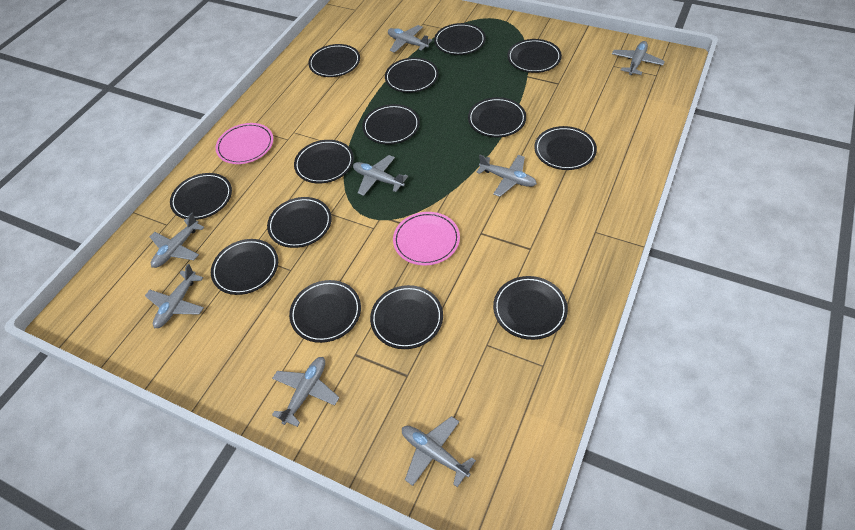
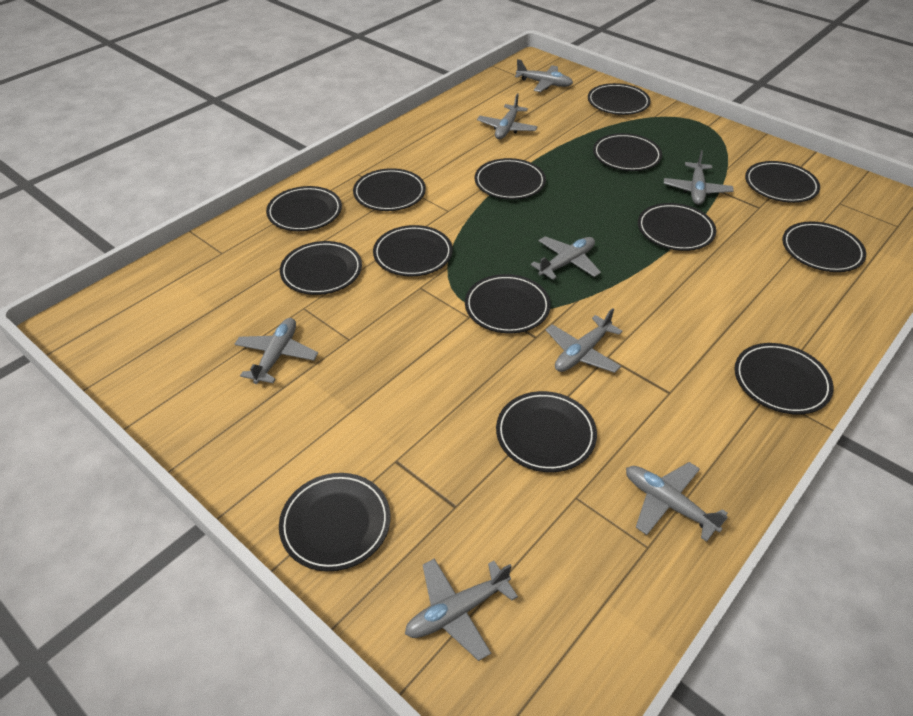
pink plate: 2 -> 0

